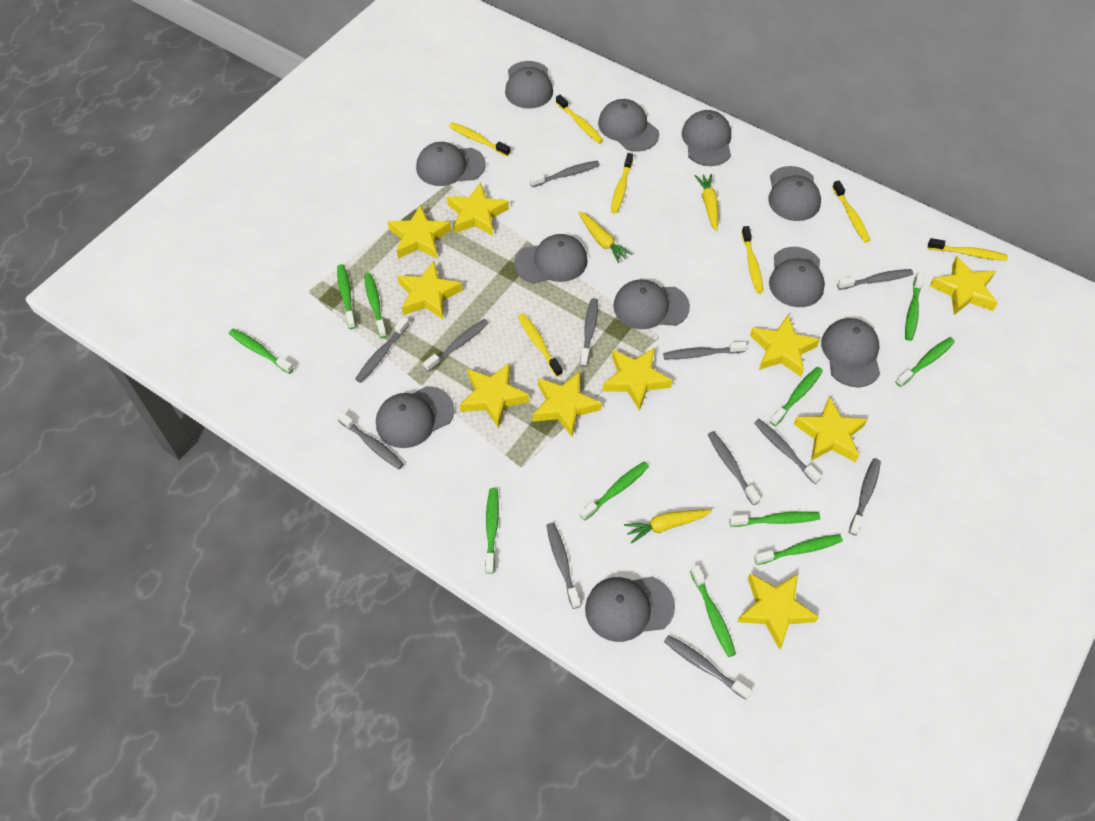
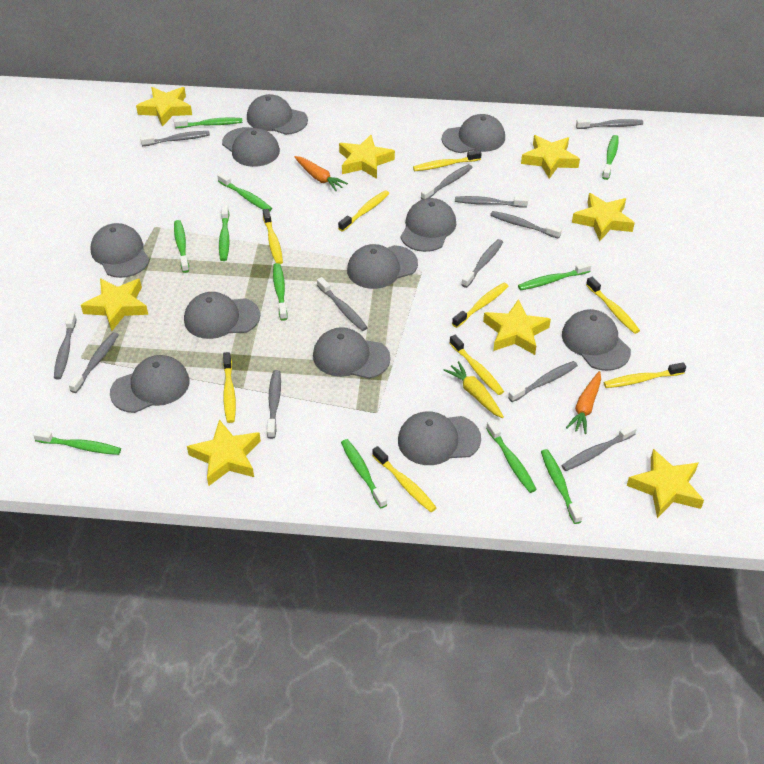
orange carrot: 0 -> 2
yellow carrot: 3 -> 1
yellow star: 10 -> 8
yellow toothbrush: 7 -> 9

